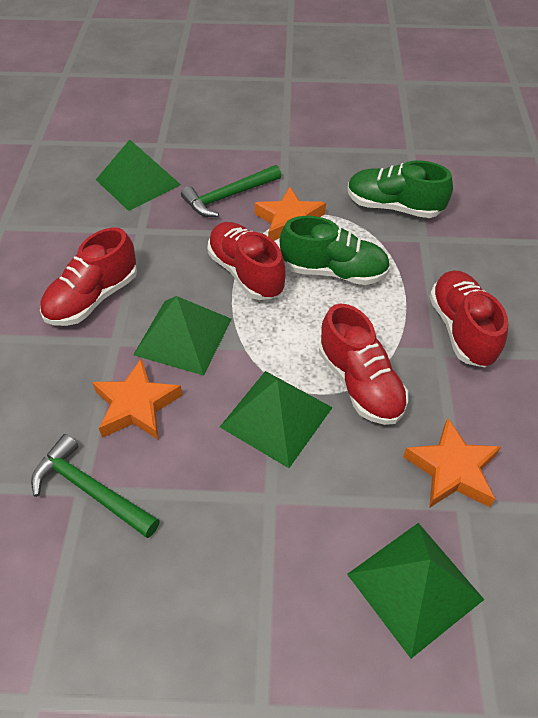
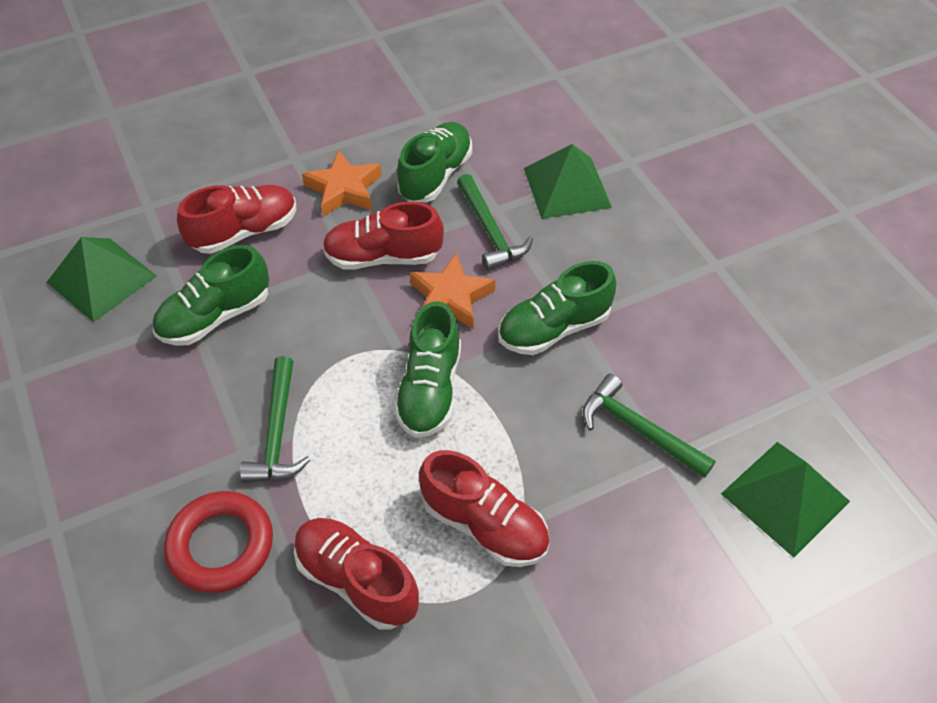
green hammer: 2 -> 3
green pyramid: 4 -> 3
green shoe: 2 -> 4
orange star: 3 -> 2
red ring: 0 -> 1

